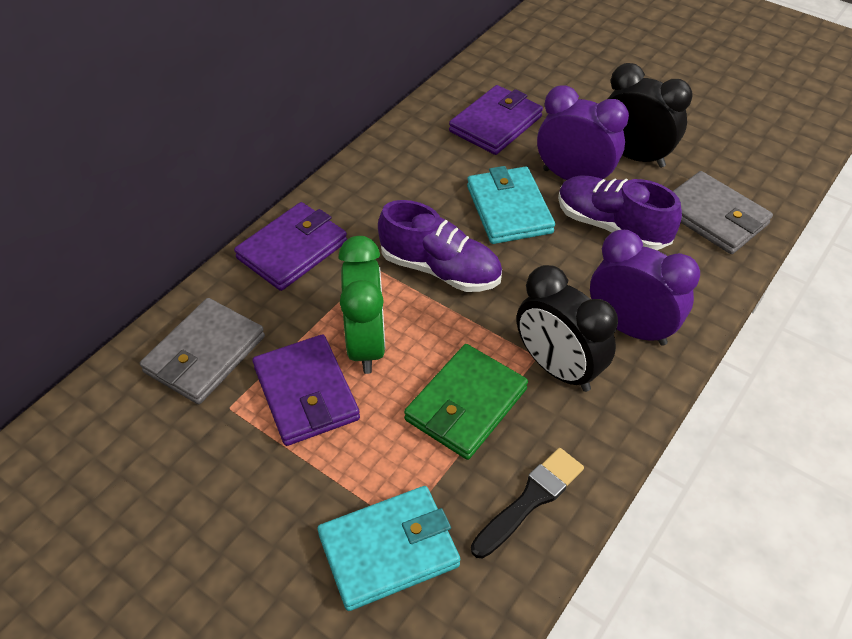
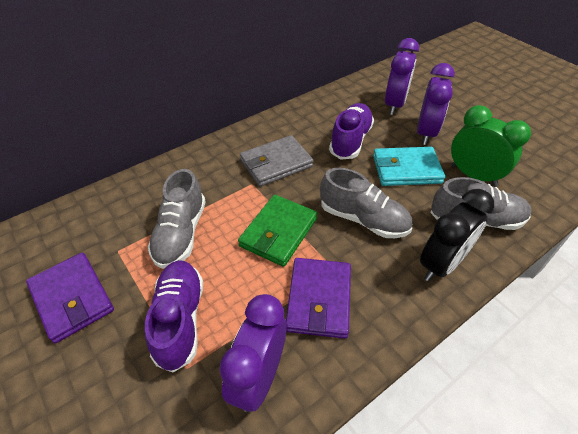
black brush: 1 -> 0
black clock: 2 -> 1
grey shoe: 0 -> 3
grey wallet: 2 -> 1
purple clock: 2 -> 3
purple wallet: 3 -> 2
turquoise wallet: 2 -> 1

